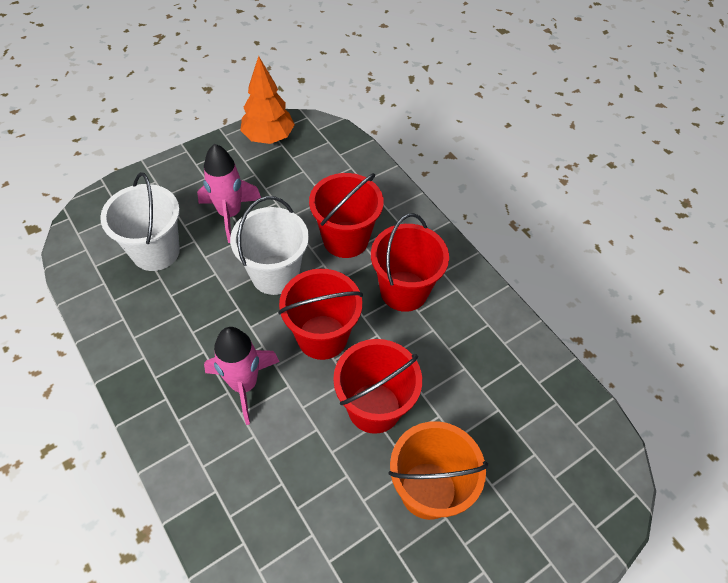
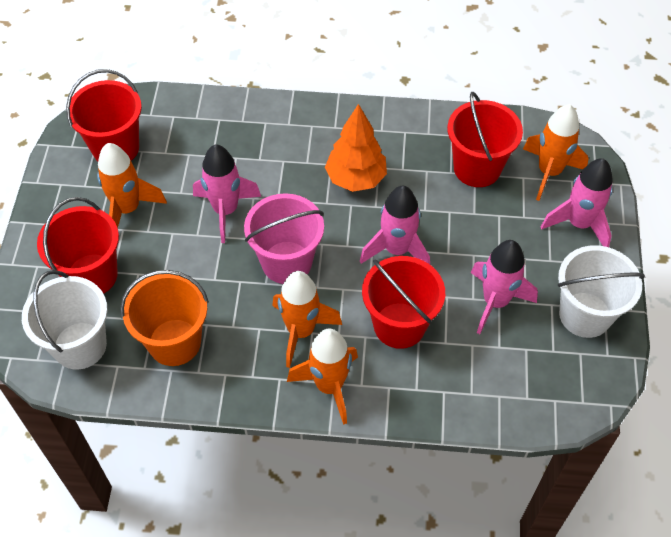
orange rocket: 0 -> 4
pink bucket: 0 -> 1
pink rocket: 2 -> 4

